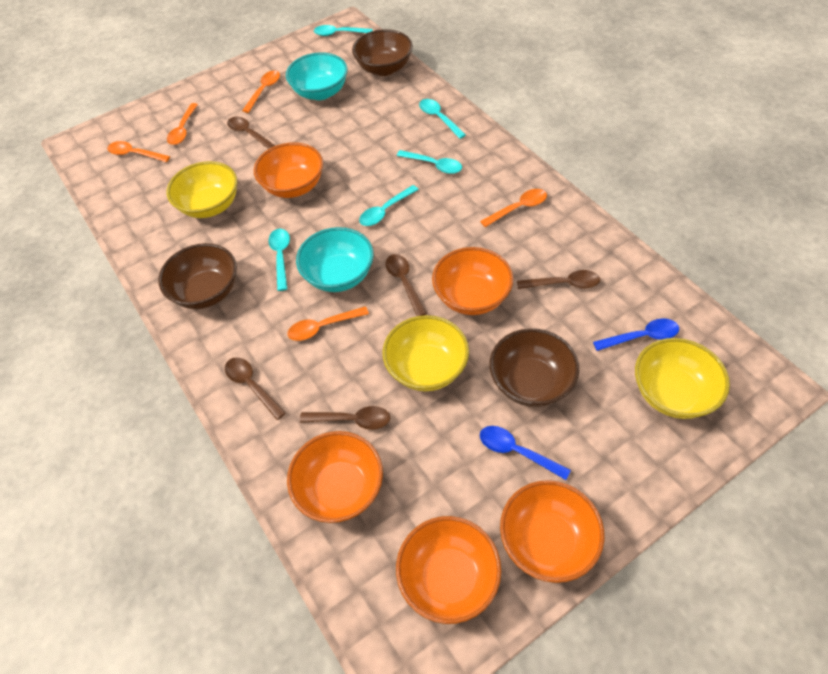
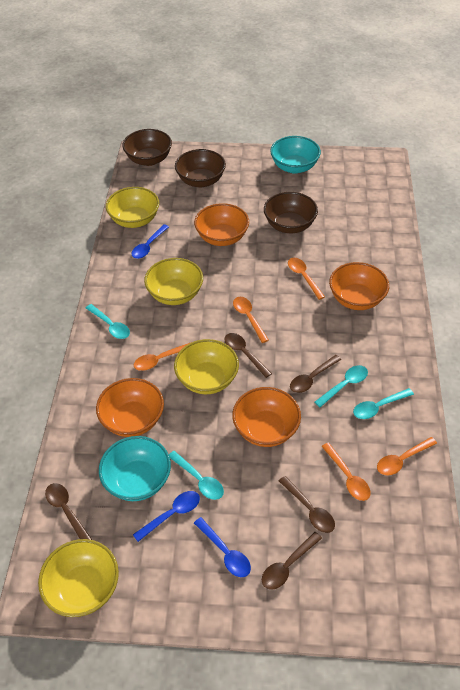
blue spoon: 2 -> 3
orange bowl: 5 -> 4
turquoise spoon: 5 -> 4
yellow bowl: 3 -> 4

